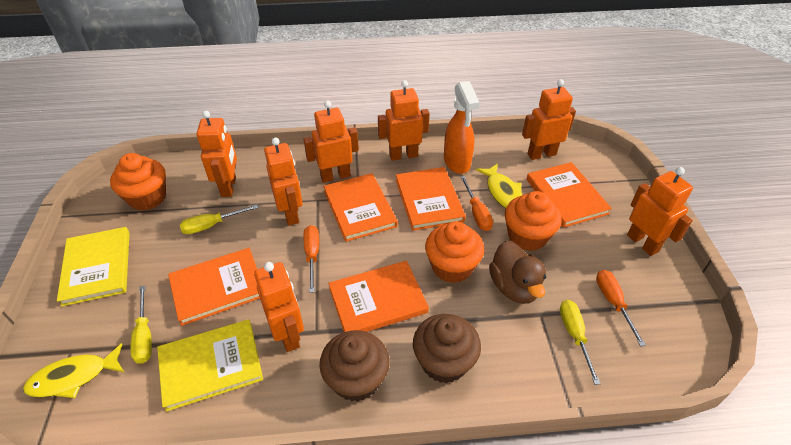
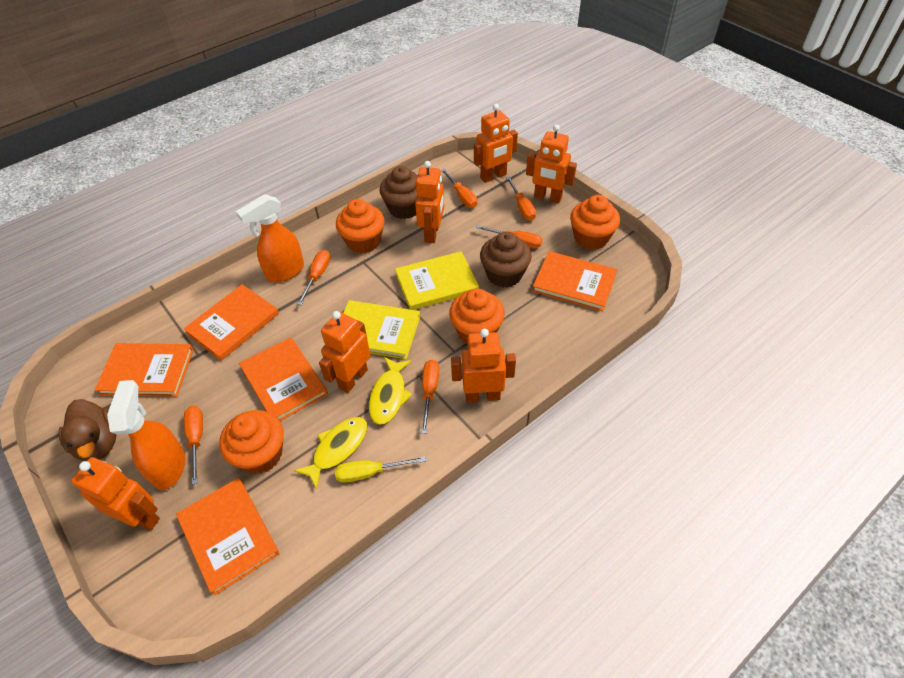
orange cupcake: 3 -> 4
orange robot: 7 -> 6
orange screwdriver: 3 -> 6
orange spray bottle: 1 -> 2
yellow screwdriver: 3 -> 1

